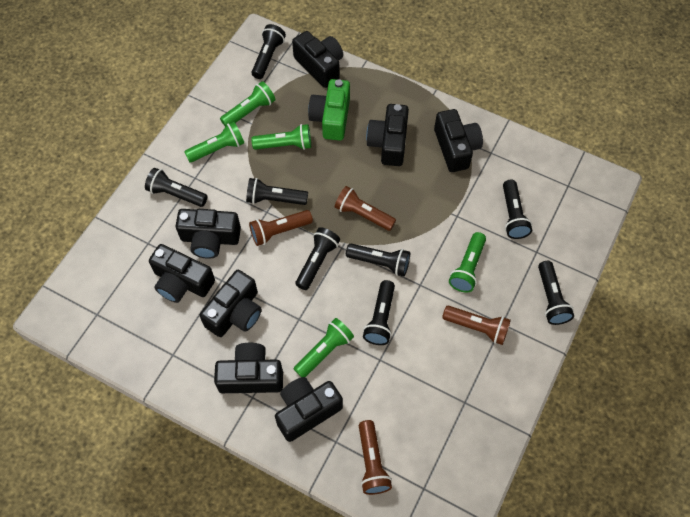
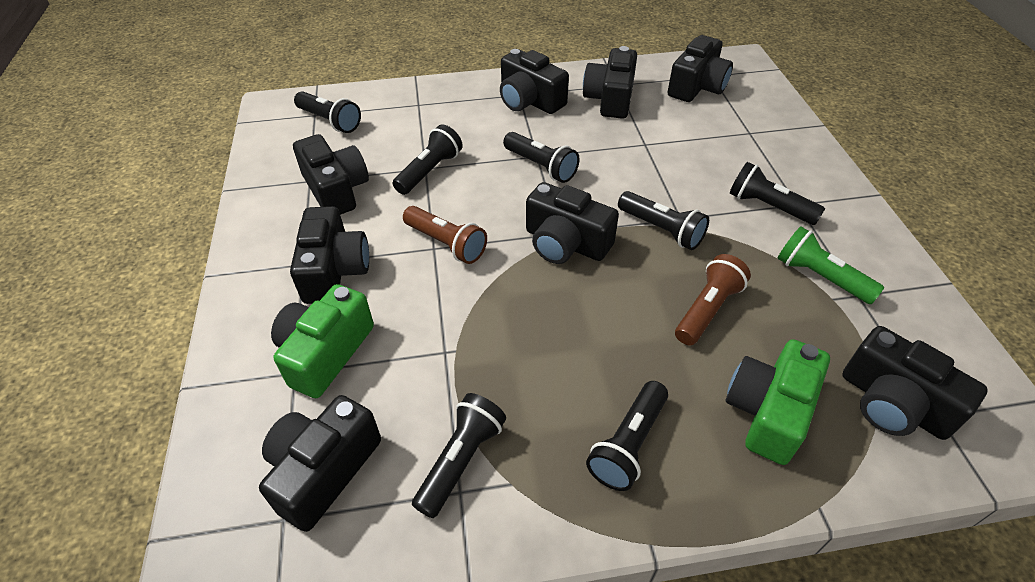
black flashlight: 8 -> 7
brown flashlight: 4 -> 2
green camera: 1 -> 2
green flashlight: 5 -> 1

